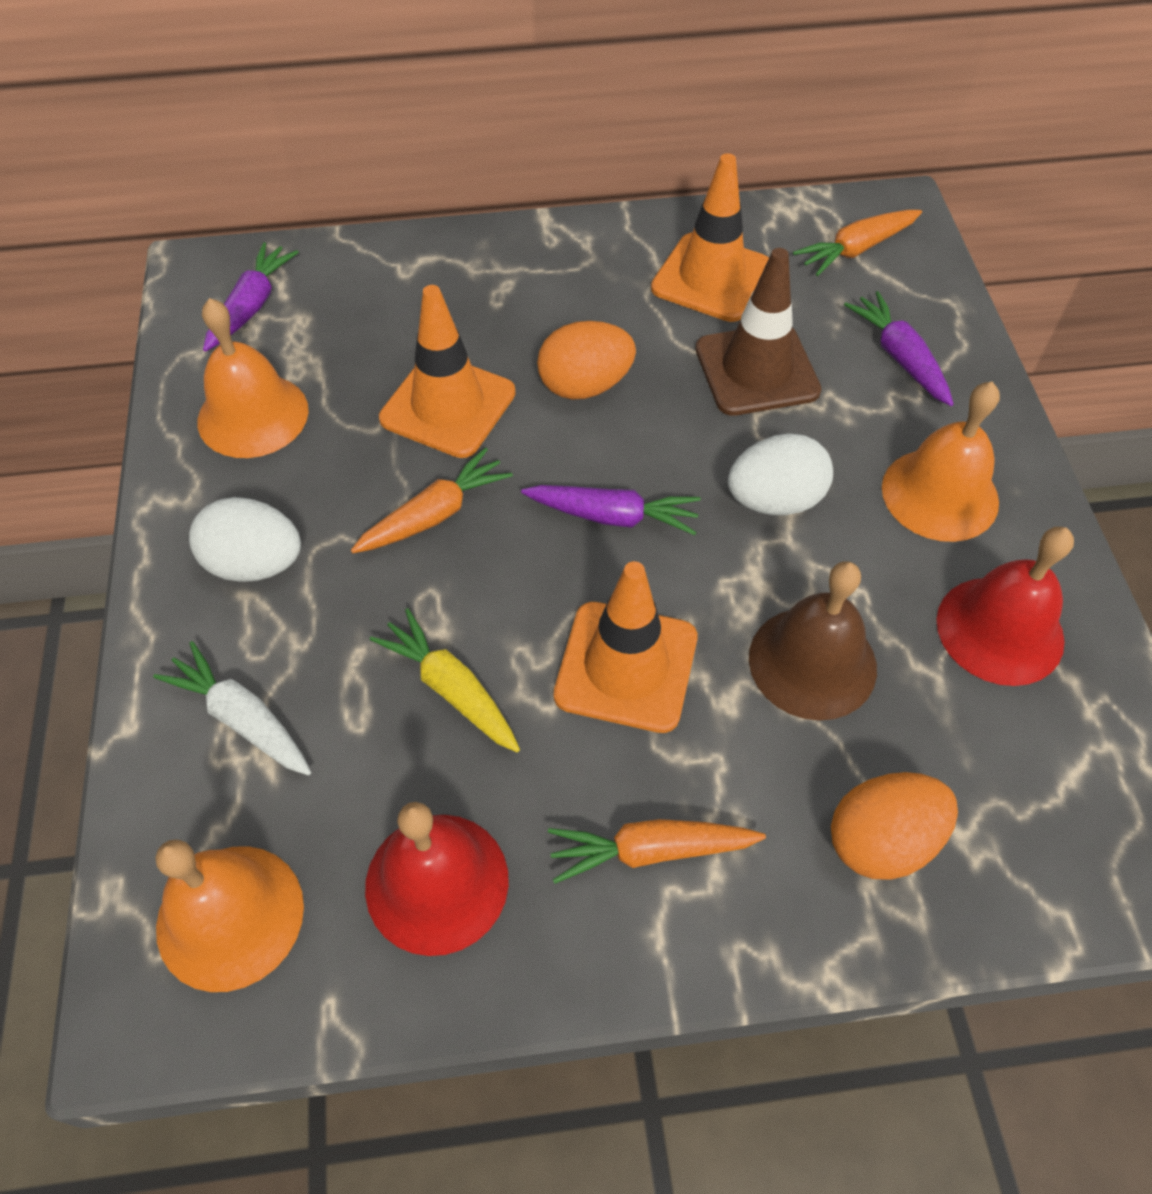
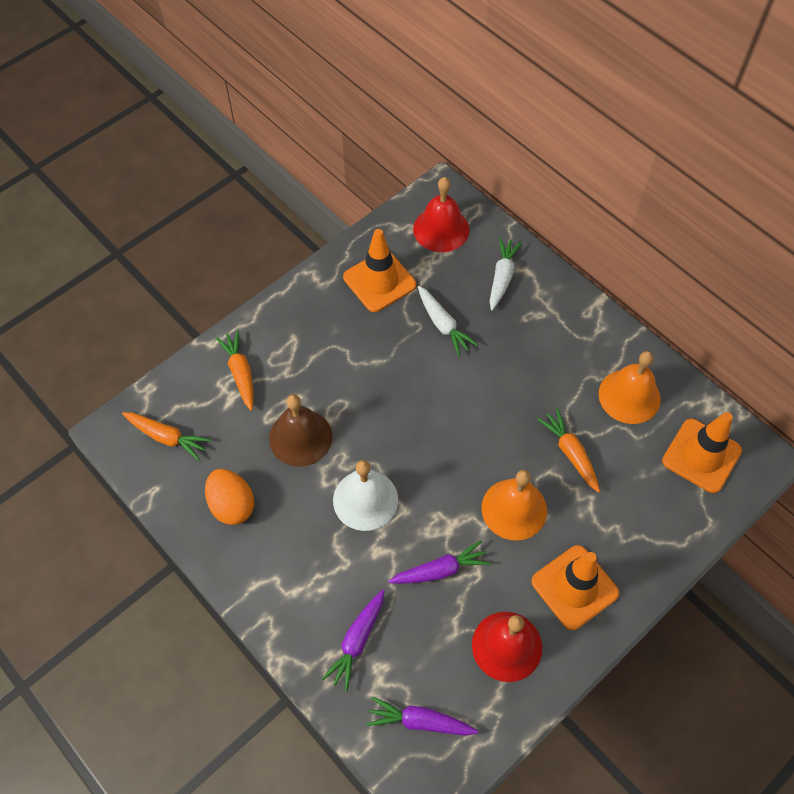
brown traffic cone: 1 -> 0
orange bell: 3 -> 2
orange egg: 2 -> 1
white bell: 0 -> 1
white carrot: 1 -> 2
white egg: 2 -> 0
yellow carrot: 1 -> 0

